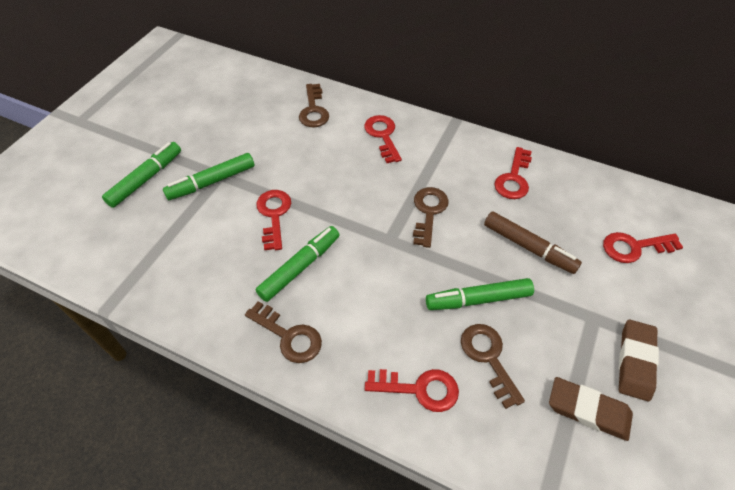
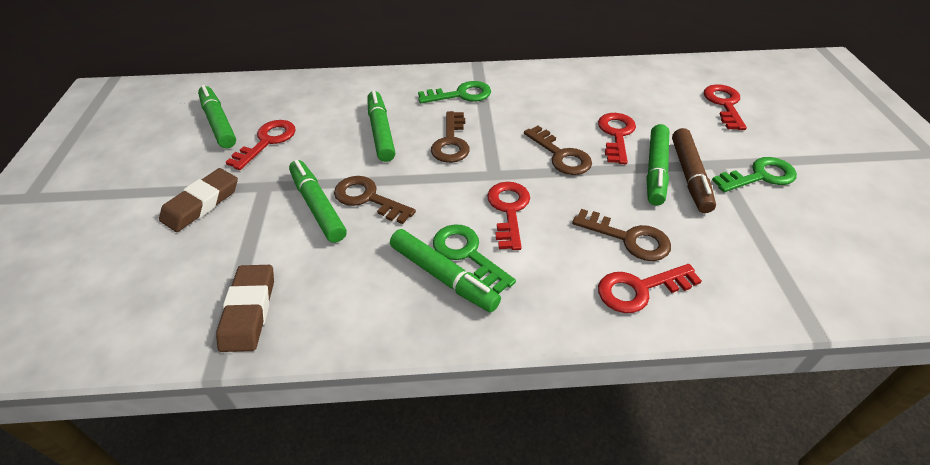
green key: 0 -> 3
green marker: 4 -> 5

